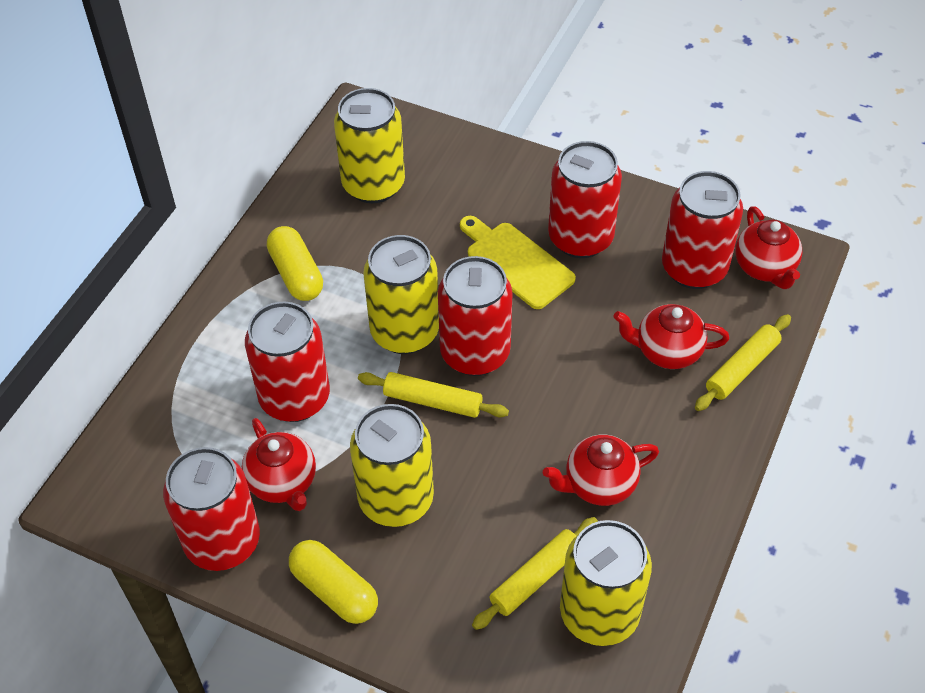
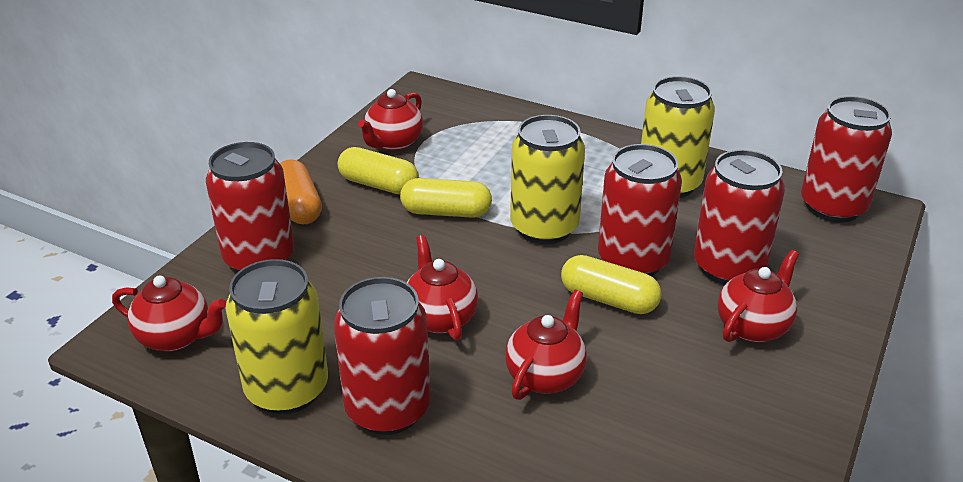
orange capsule: 0 -> 1
red teapot: 4 -> 5
yellow can: 4 -> 3
yellow capsule: 2 -> 3
yellow cutting board: 1 -> 0
yellow rolling pin: 3 -> 0

